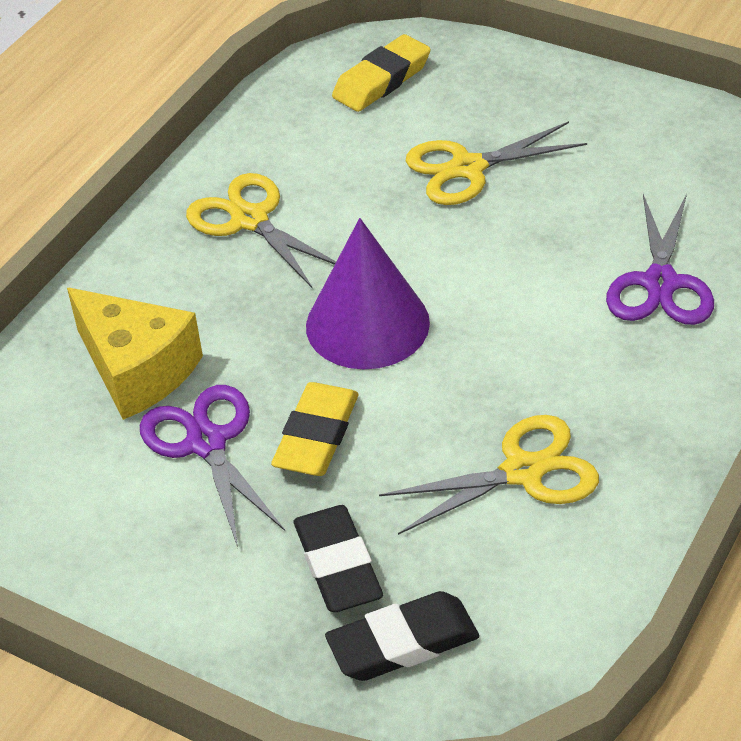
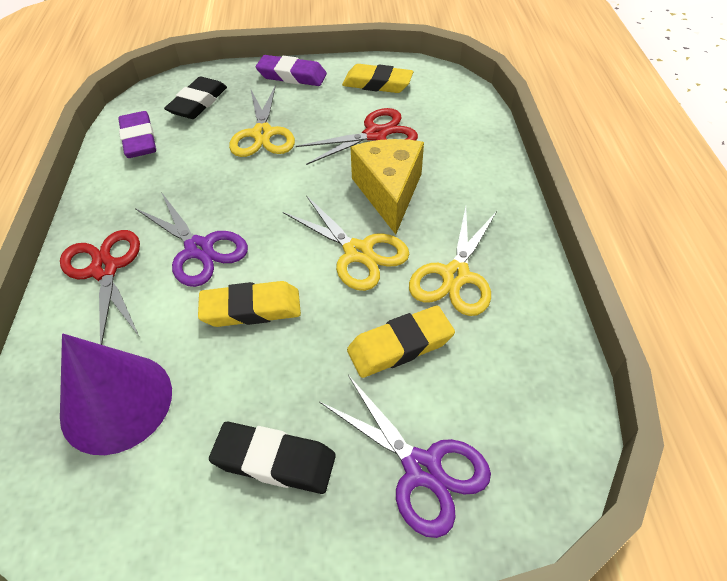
purple eraser: 0 -> 2
red scissors: 0 -> 2
yellow eraser: 2 -> 3

